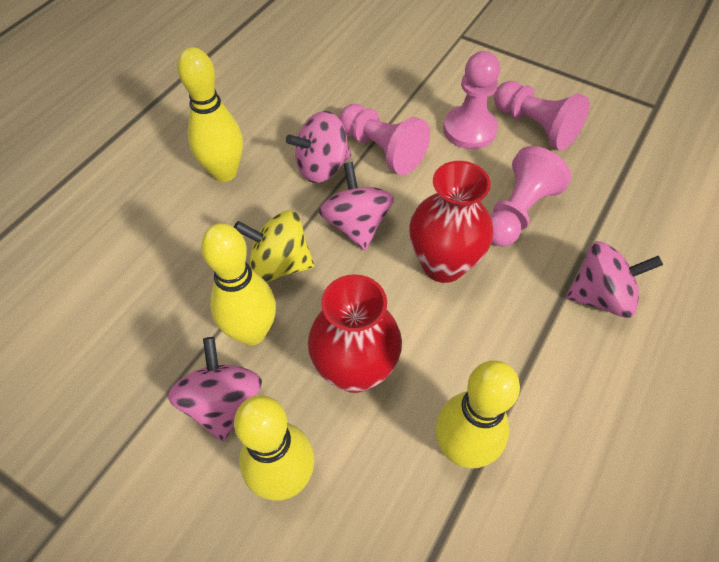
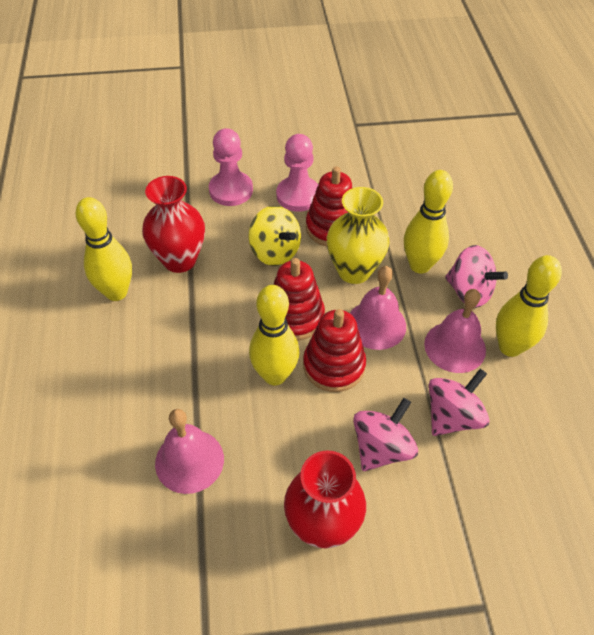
pink bell: 0 -> 3
pink pawn: 4 -> 2
pink spinning top: 4 -> 3
red stacking toy: 0 -> 3
yellow vase: 0 -> 1

